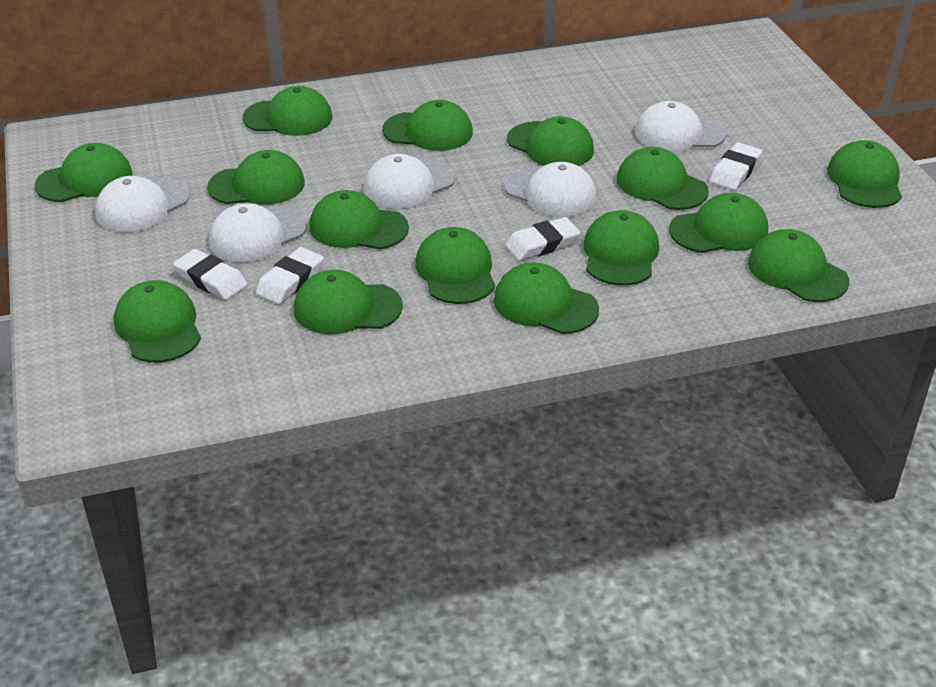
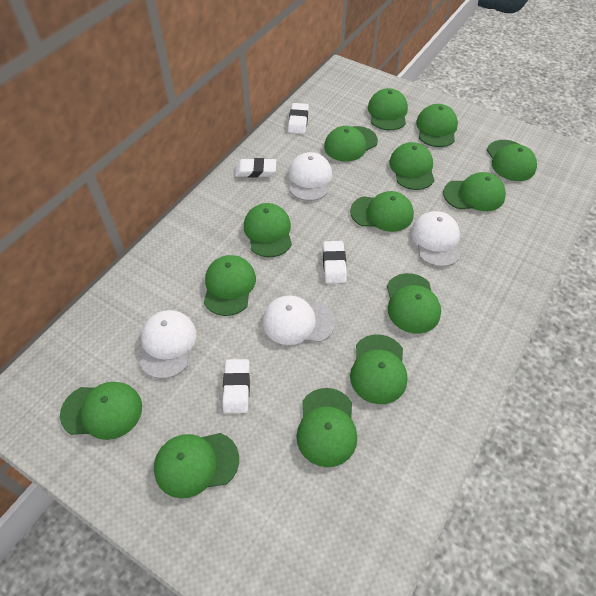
green cap: 15 -> 14
white cap: 5 -> 4

